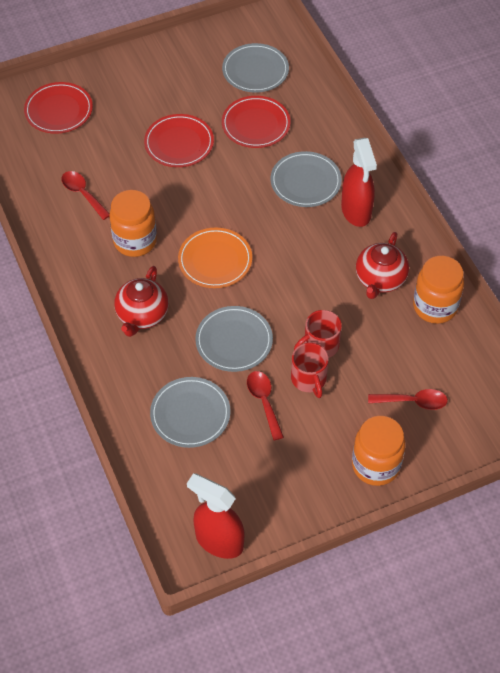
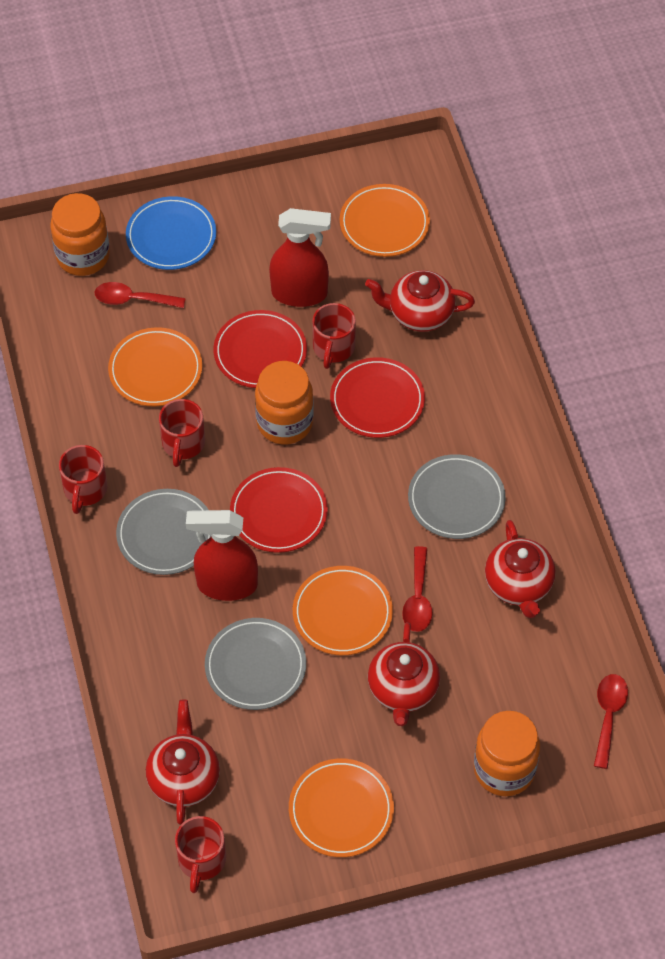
blue plate: 0 -> 1
grey plate: 4 -> 3
orange plate: 1 -> 4
red mug: 2 -> 4
red teapot: 2 -> 4

